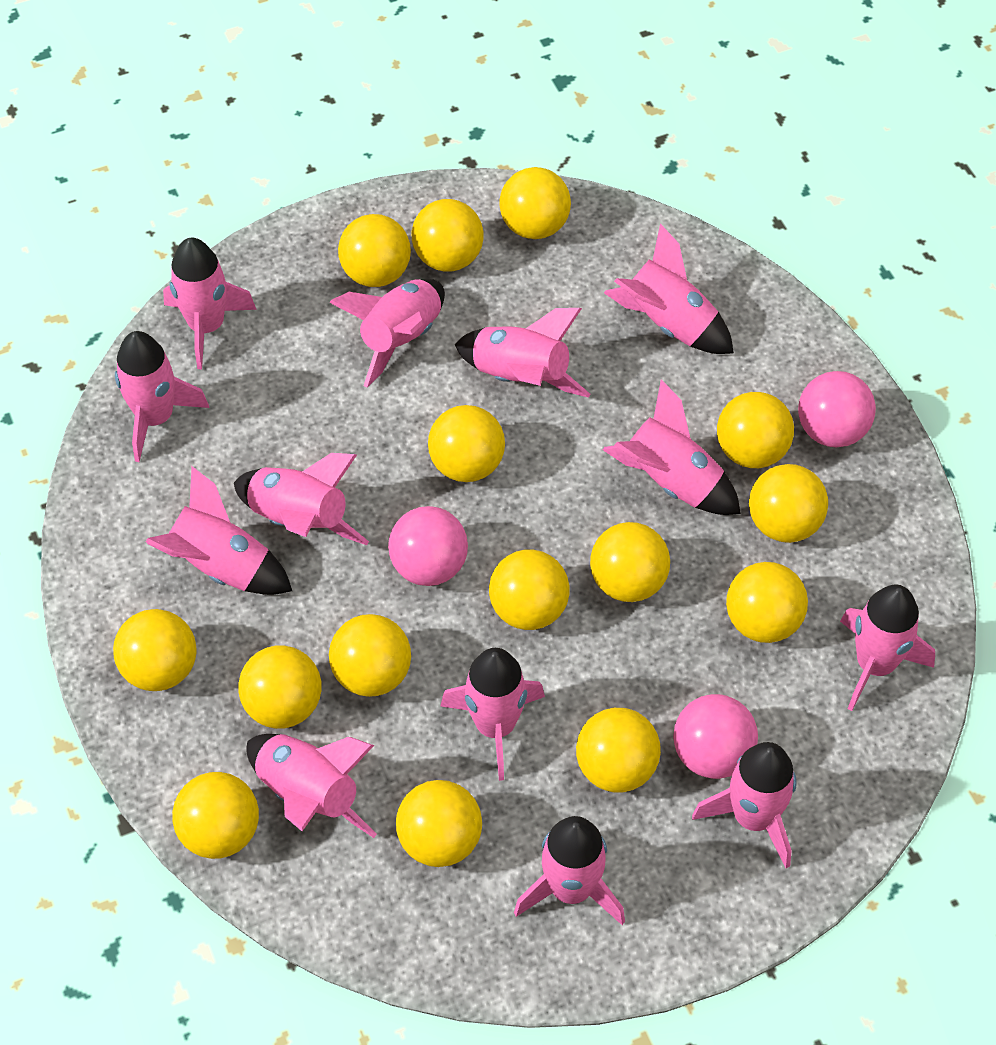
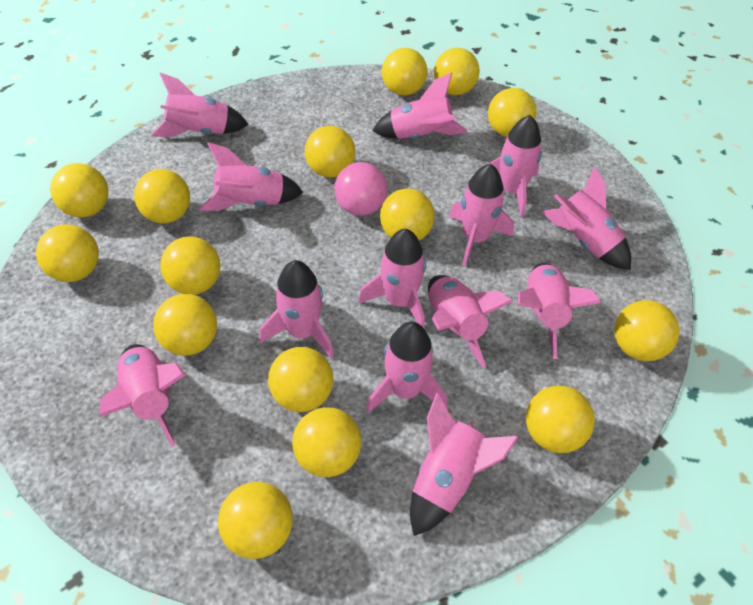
pink ball: 3 -> 1

